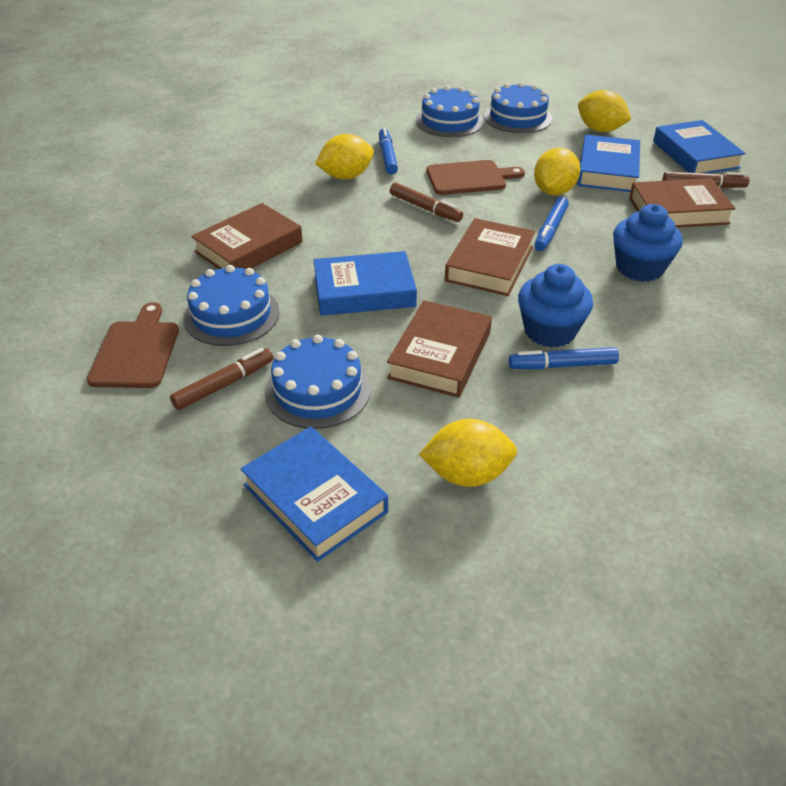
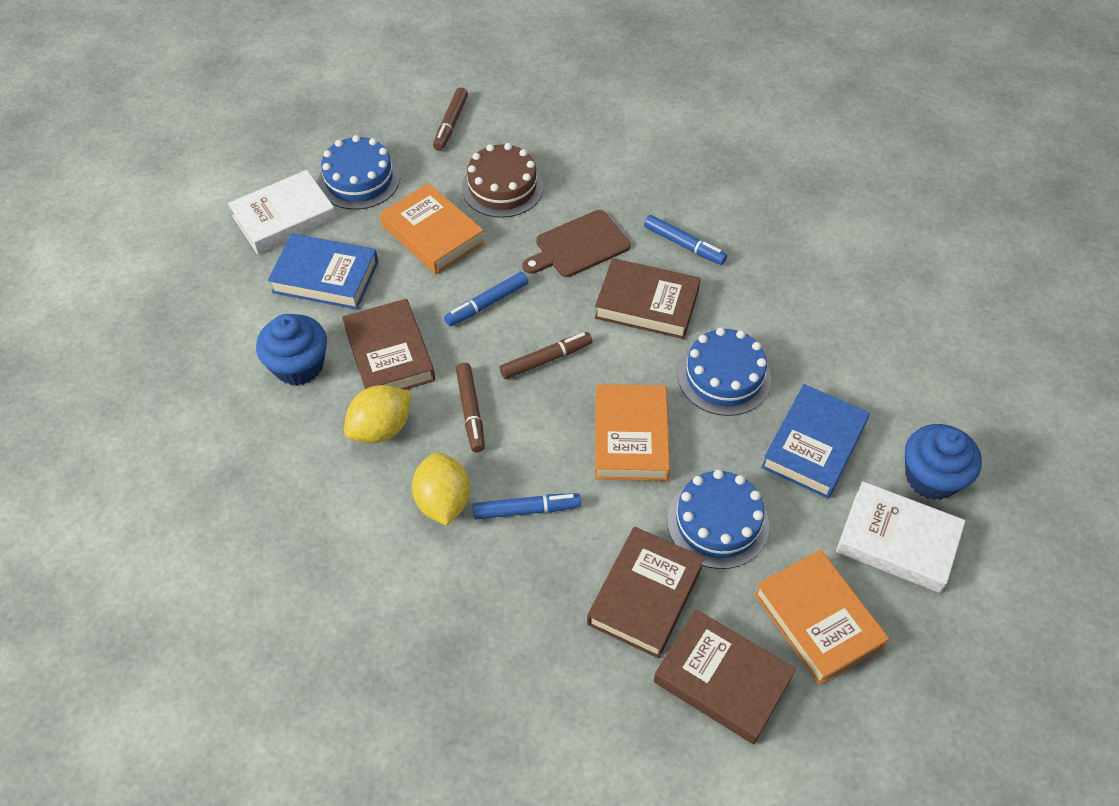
blue book: 4 -> 2
blue cake: 4 -> 3
brown cake: 0 -> 1
brown cutting board: 2 -> 1
orange book: 0 -> 3
white book: 0 -> 2
yellow lemon: 4 -> 2

